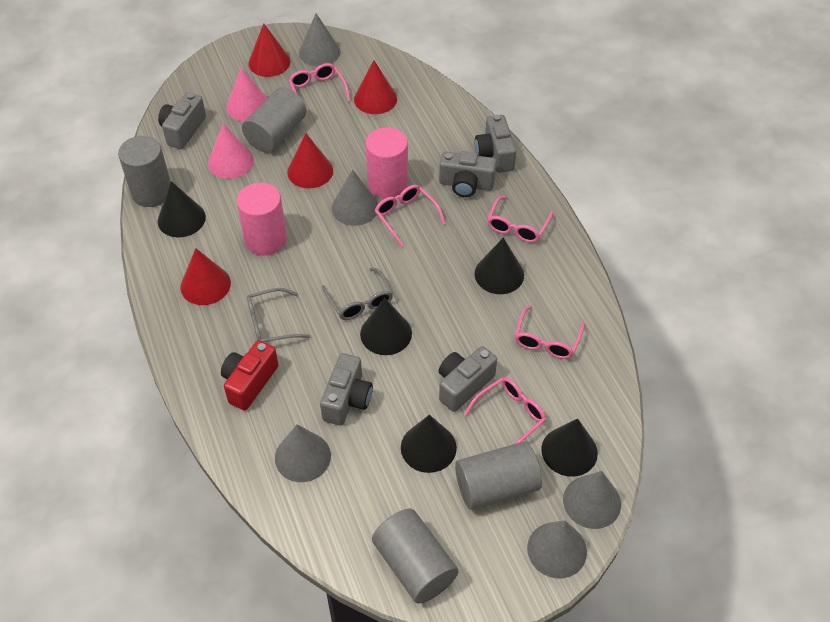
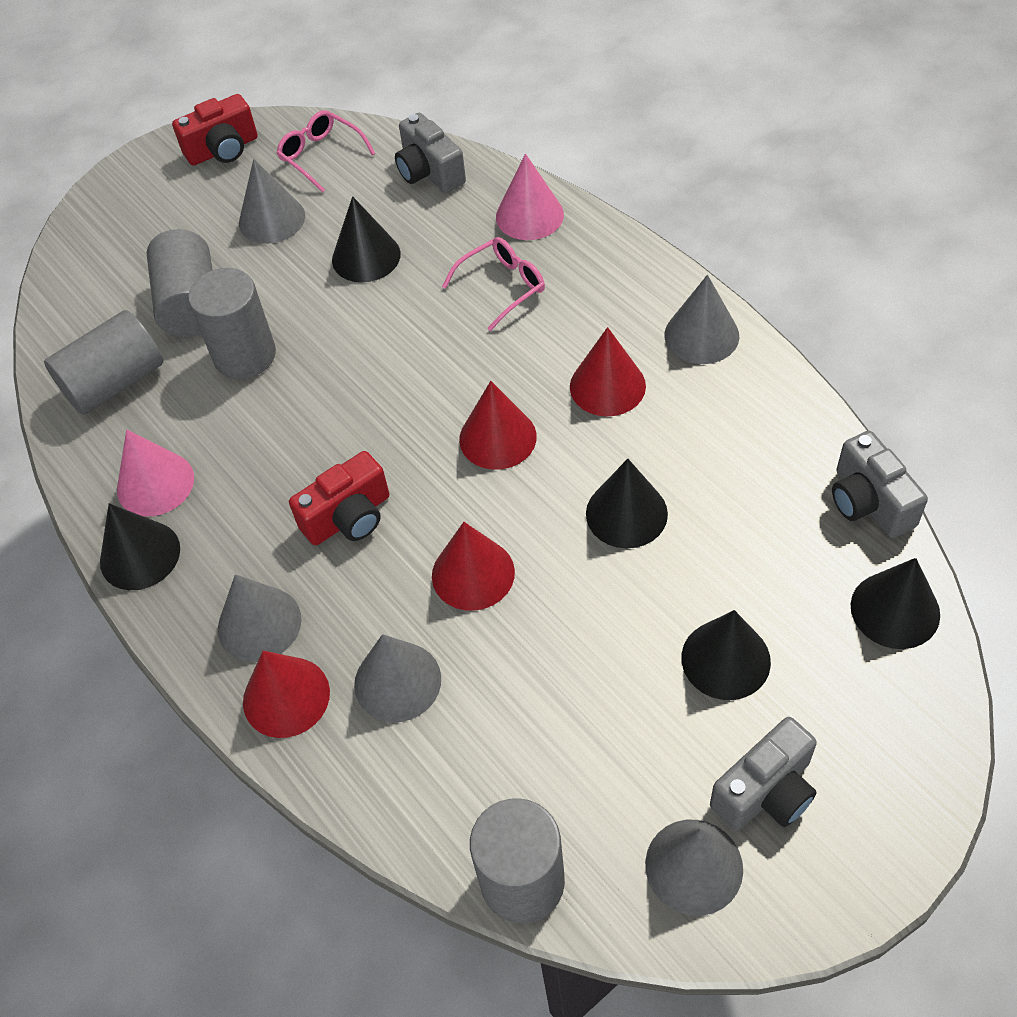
grey camera: 5 -> 3
grey glasses: 2 -> 0
pink cylinder: 2 -> 0
pink glasses: 5 -> 2
red camera: 1 -> 2

